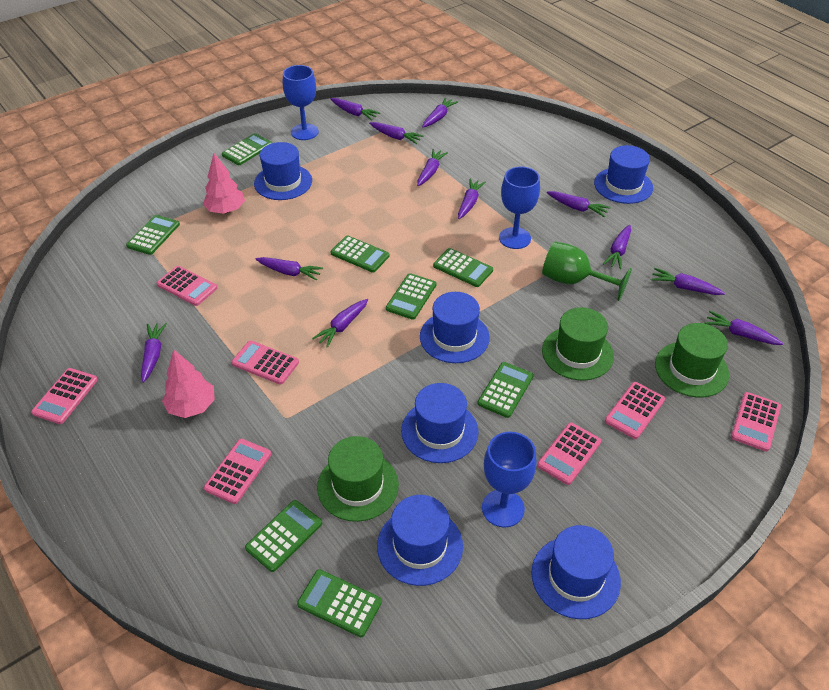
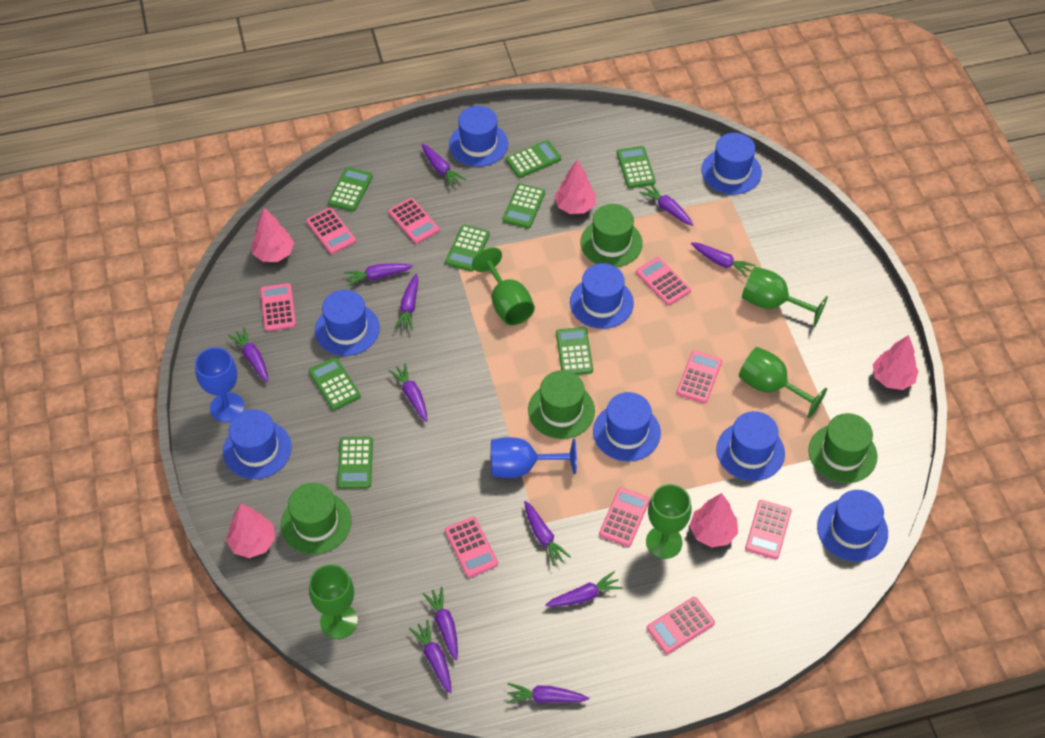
blue goblet: 3 -> 2
blue hat: 6 -> 8
green goblet: 1 -> 5
green hat: 3 -> 4
pink calculator: 7 -> 9
pink tree: 2 -> 5

